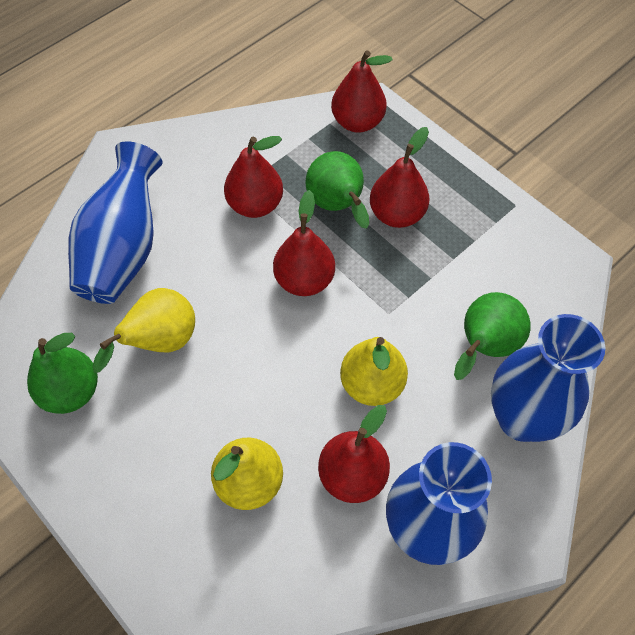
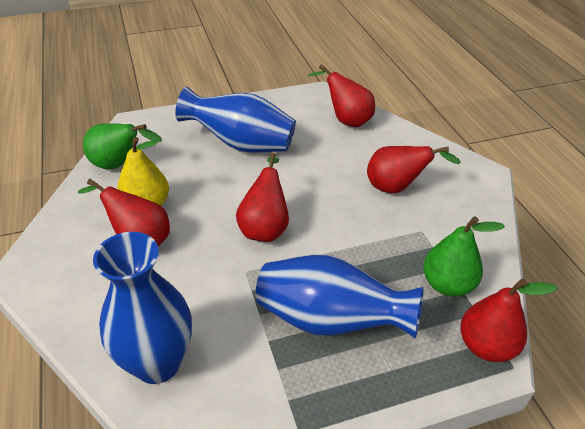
green pear: 3 -> 2
yellow pear: 3 -> 1

